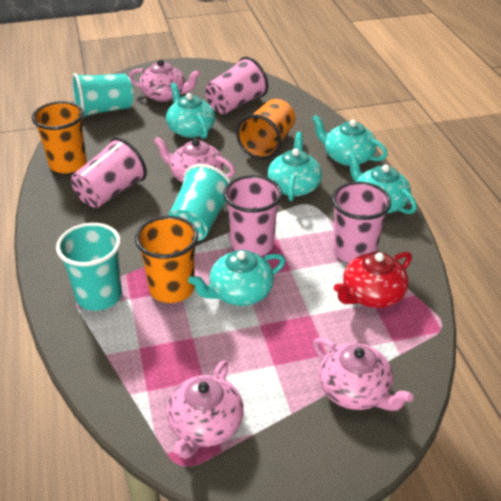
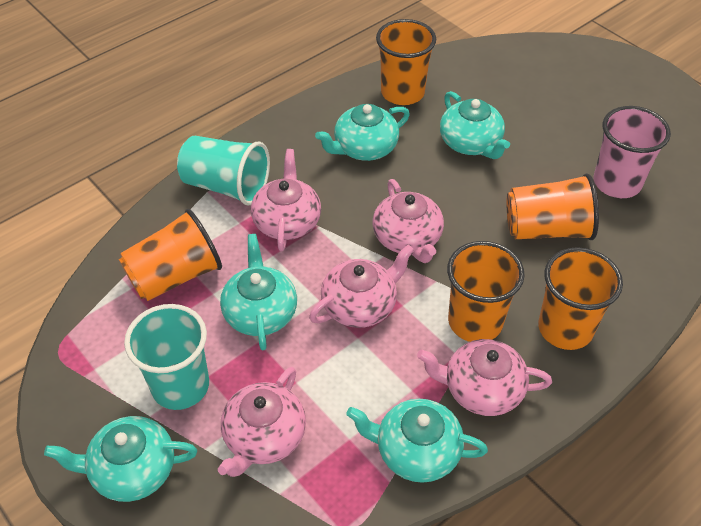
orange cup: 3 -> 5
pink cup: 4 -> 1
pink teapot: 4 -> 5
red teapot: 1 -> 0
turquoise cup: 3 -> 2

